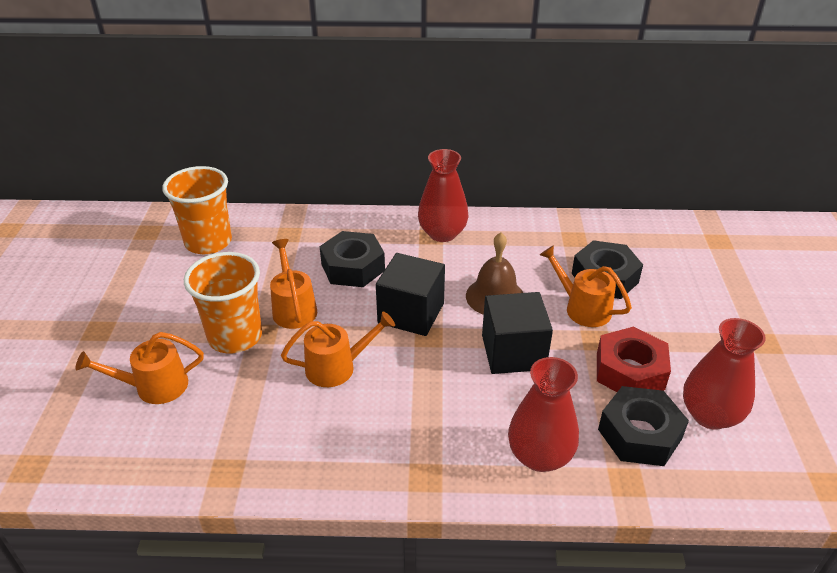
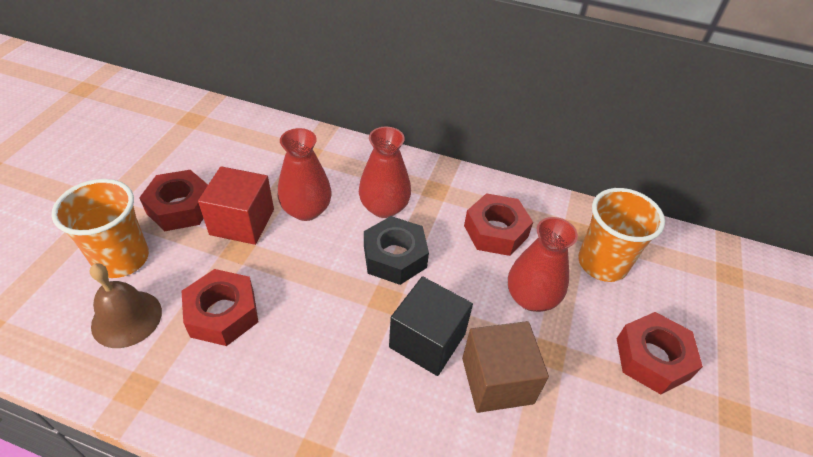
black cube: 2 -> 1
black nut: 3 -> 1
brown cube: 0 -> 1
orange watering can: 4 -> 0
red cube: 0 -> 1
red nut: 1 -> 4

